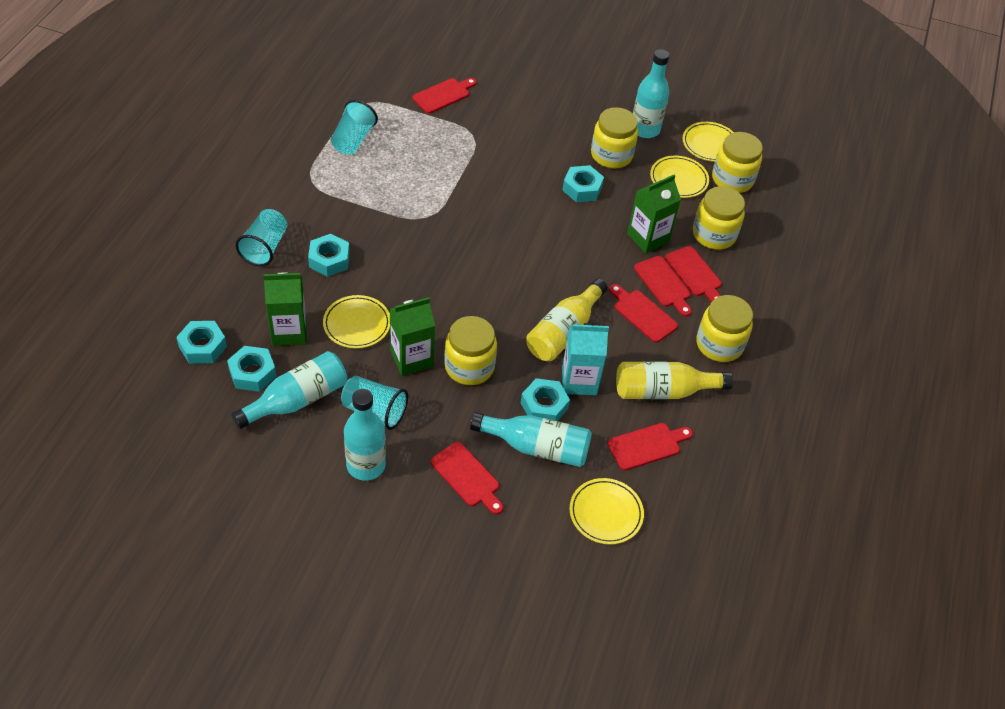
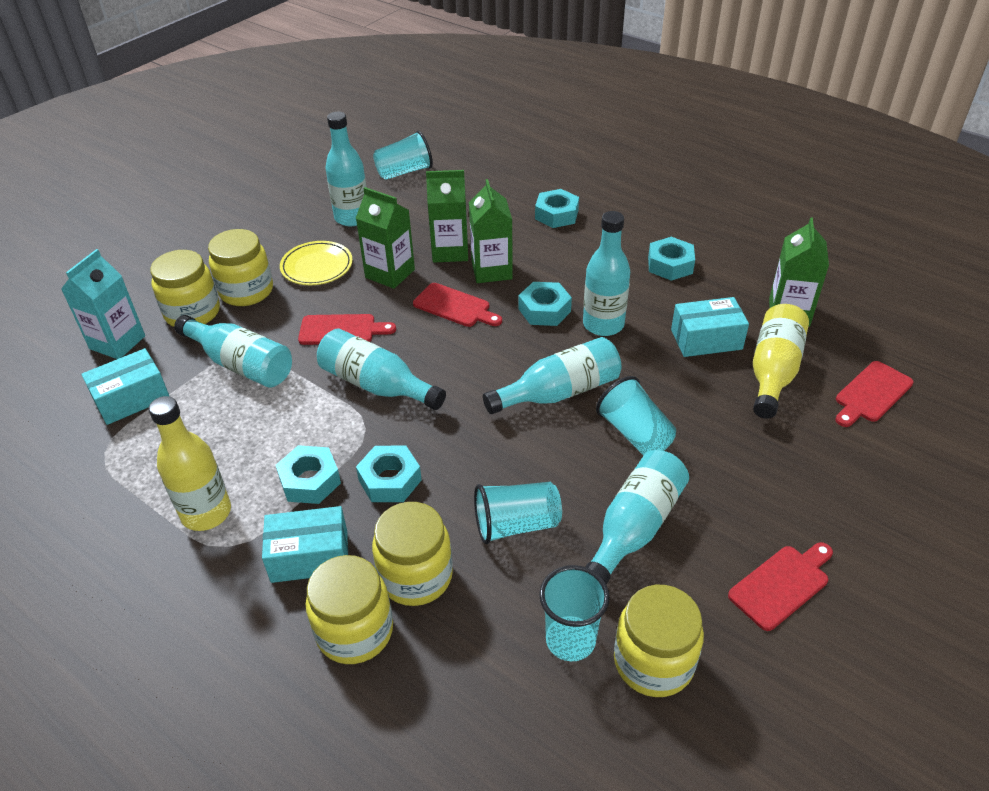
green carton: 3 -> 4
red cutting board: 6 -> 4
turquoise bottle: 4 -> 6
turquoise box: 0 -> 3
turquoise cup: 3 -> 4
yellow plate: 4 -> 1

